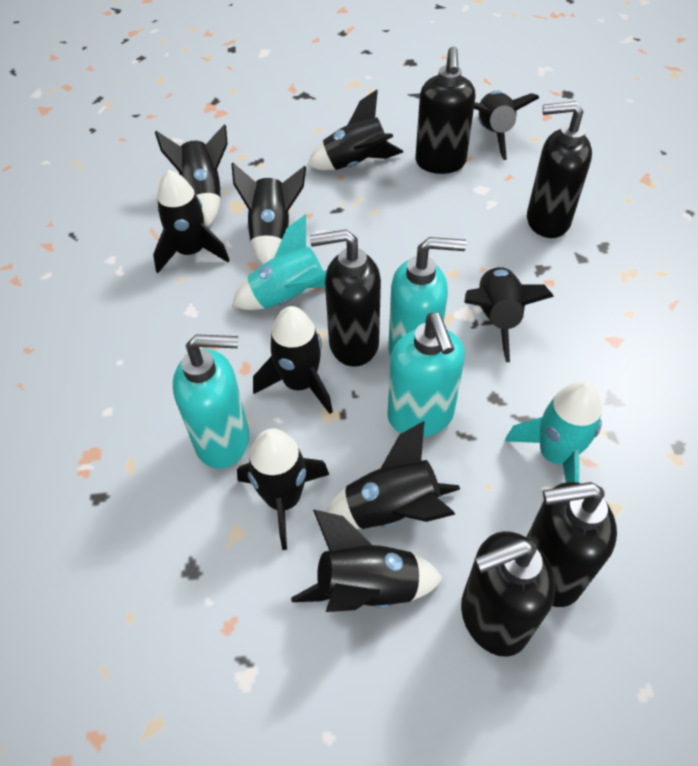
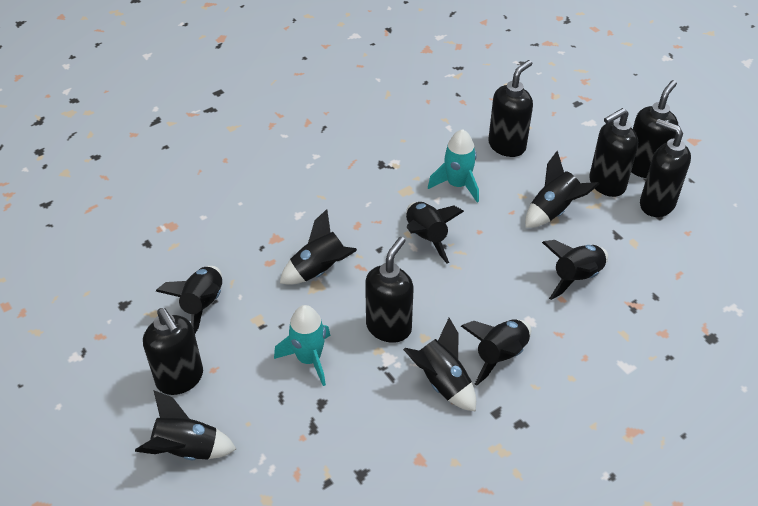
black rocket: 10 -> 8
black soap dispenser: 5 -> 6
turquoise soap dispenser: 3 -> 0

